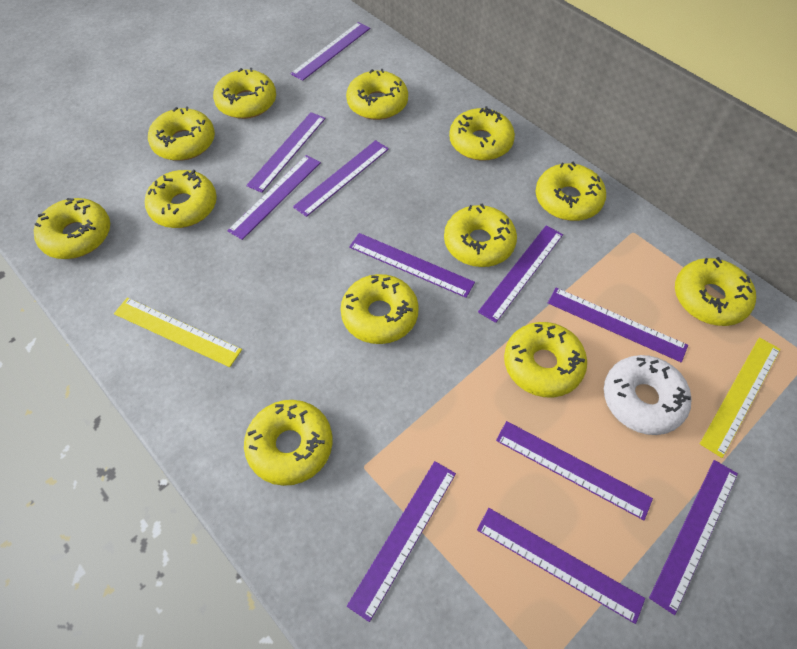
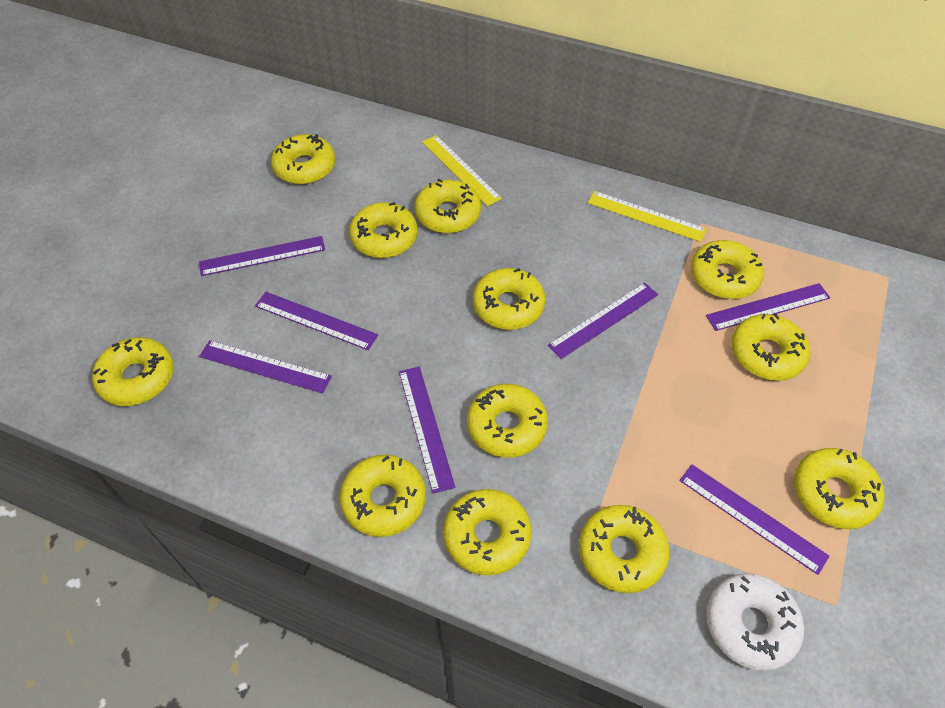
purple ruler: 11 -> 7

